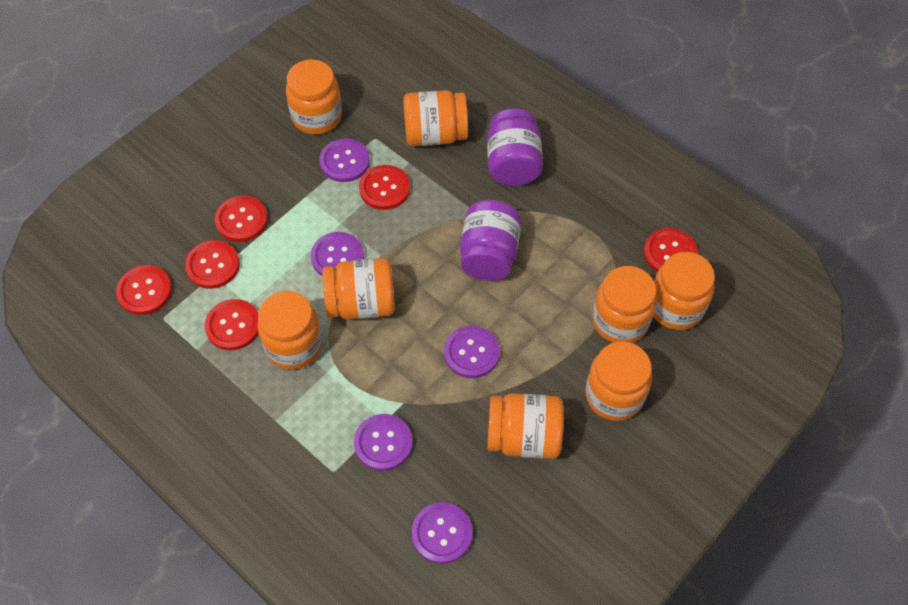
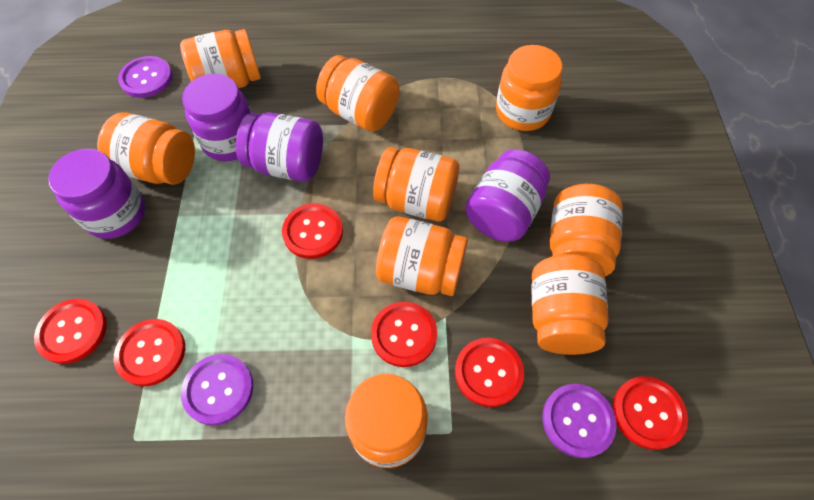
orange jar: 8 -> 9
purple button: 5 -> 3
purple jar: 2 -> 4

